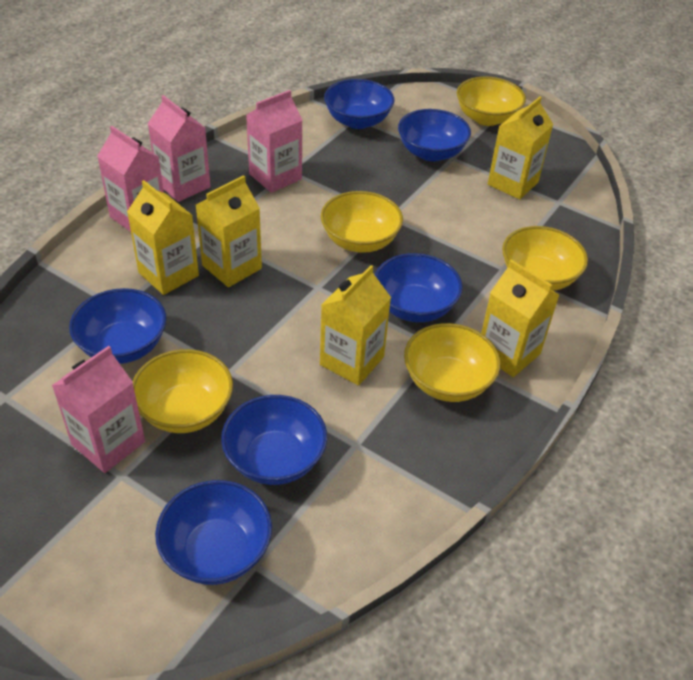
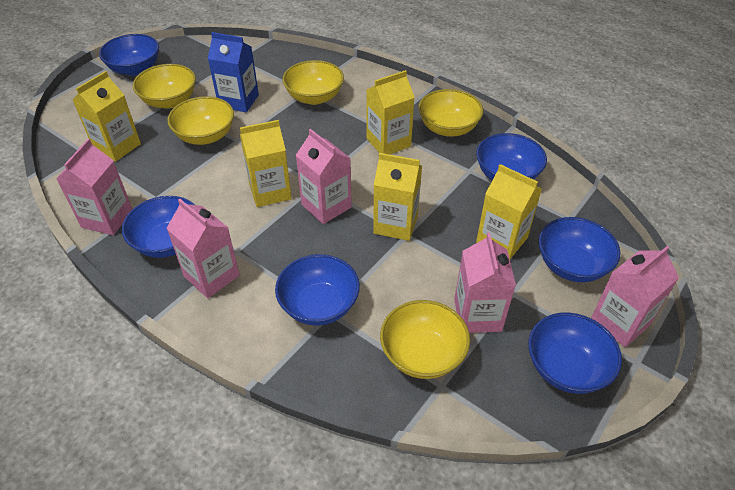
blue carton: 0 -> 1
pink carton: 4 -> 5

